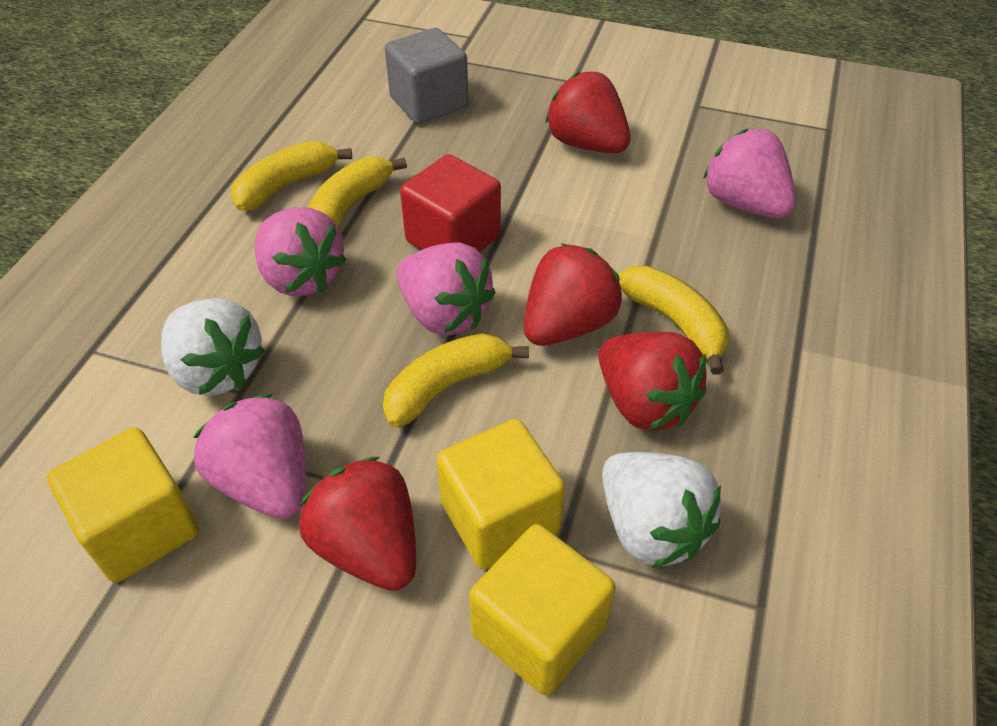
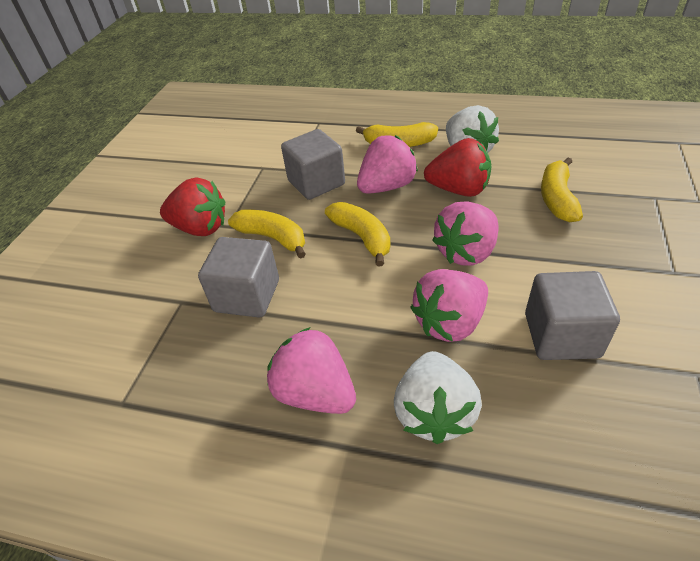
grey cube: 1 -> 3
red cube: 1 -> 0
red strawberry: 4 -> 2
yellow cube: 3 -> 0

